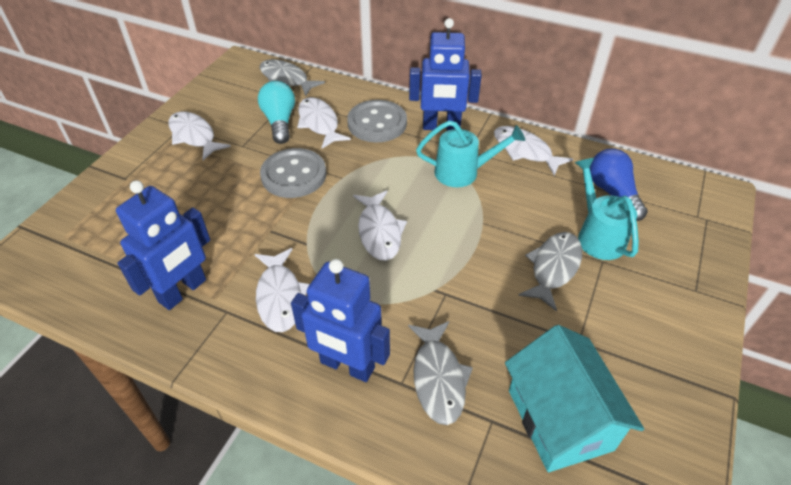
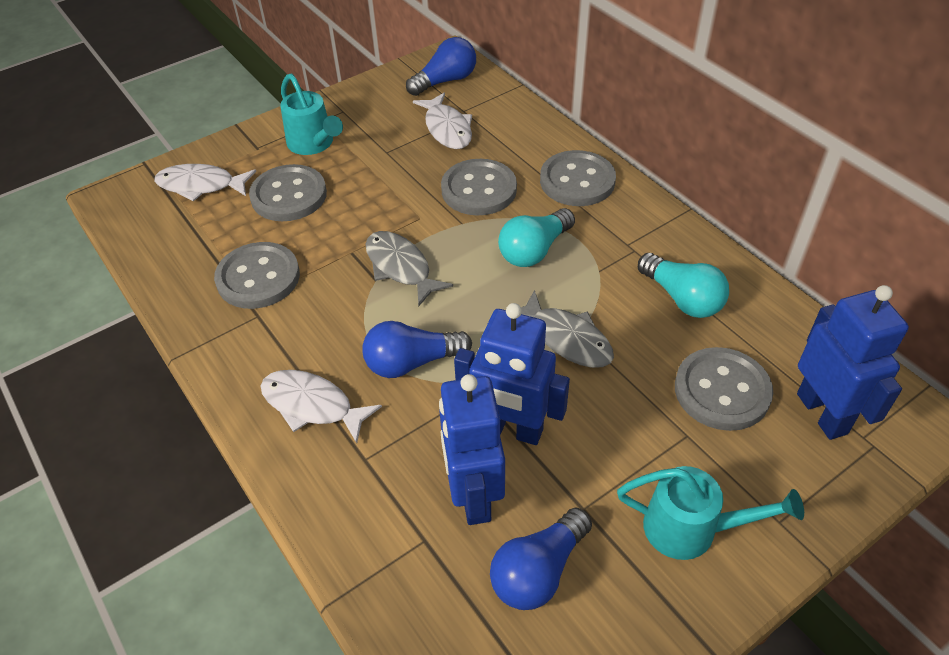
blue light bulb: 1 -> 3
grey button: 2 -> 5
grey fish: 3 -> 2
turquoise house: 1 -> 0
turquoise light bulb: 1 -> 2
white fish: 5 -> 3

